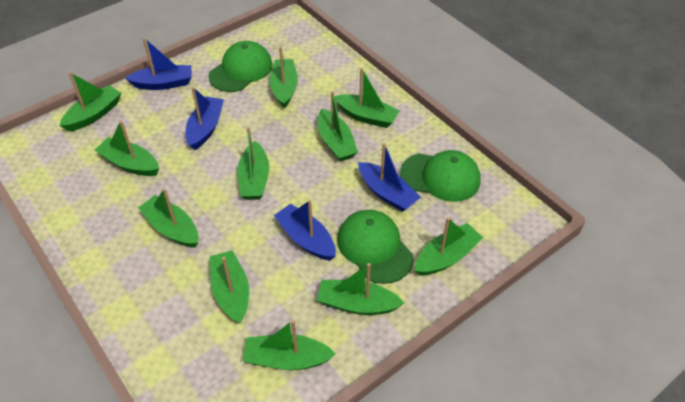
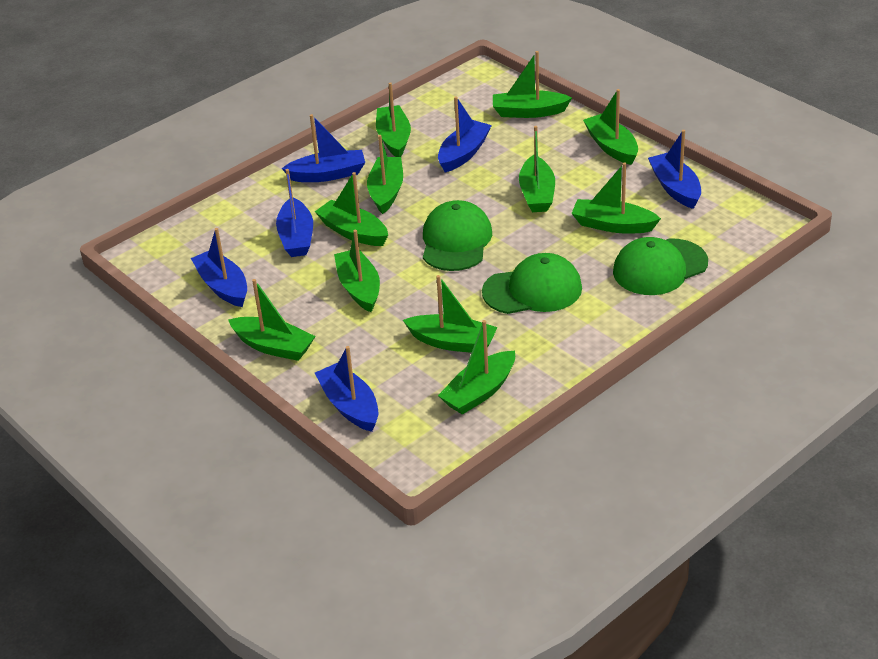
blue boat: 4 -> 6

